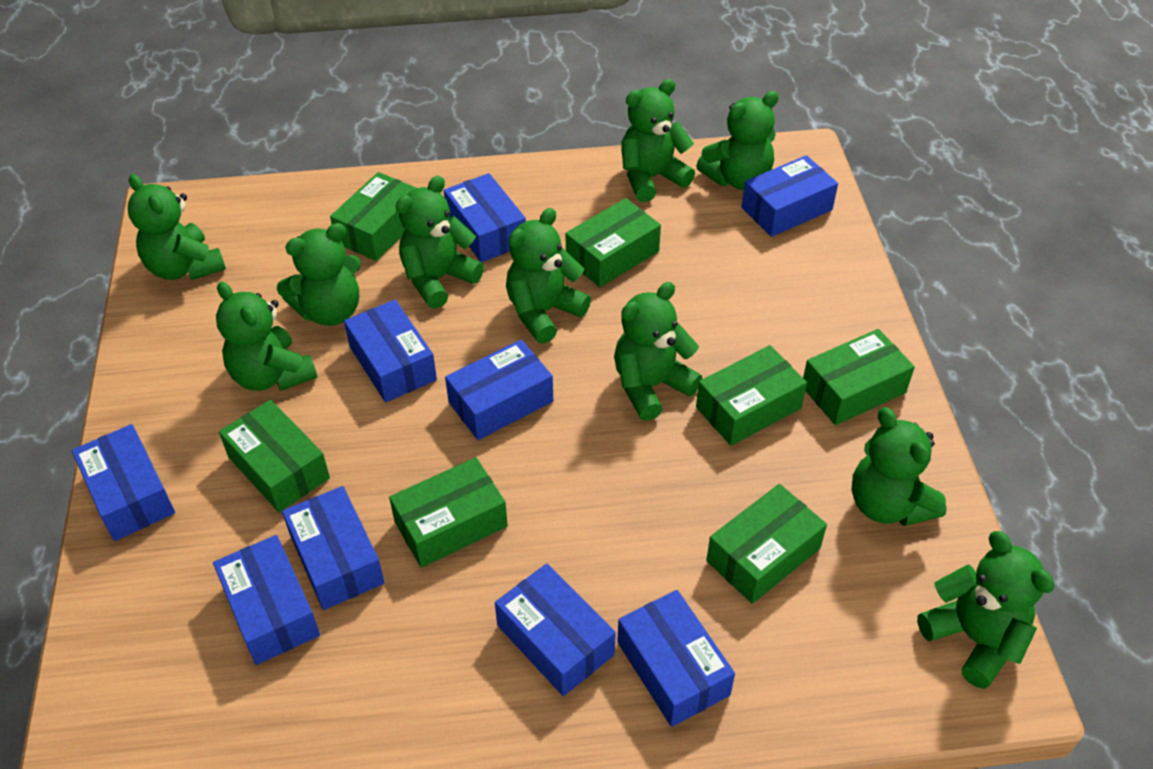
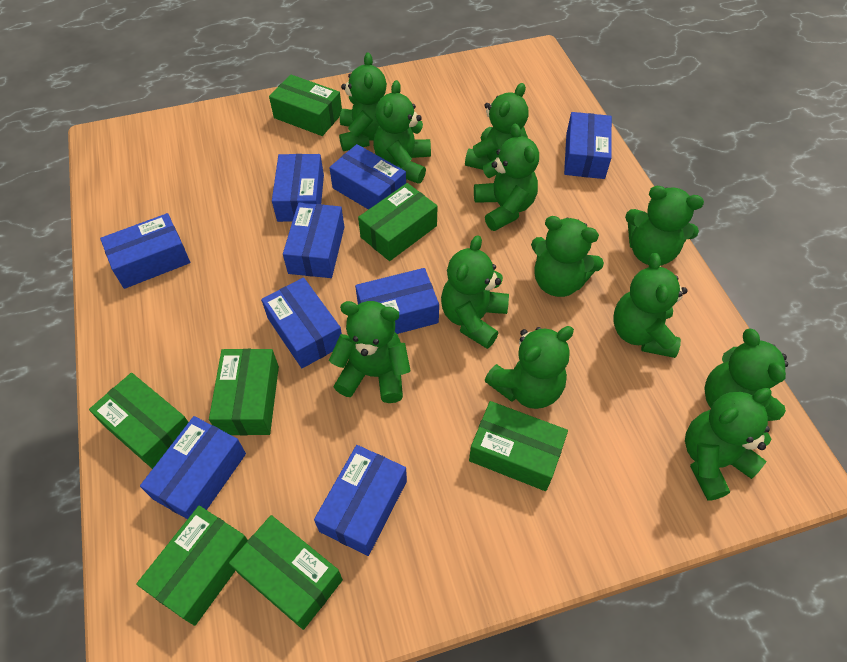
green teddy bear: 10 -> 12

